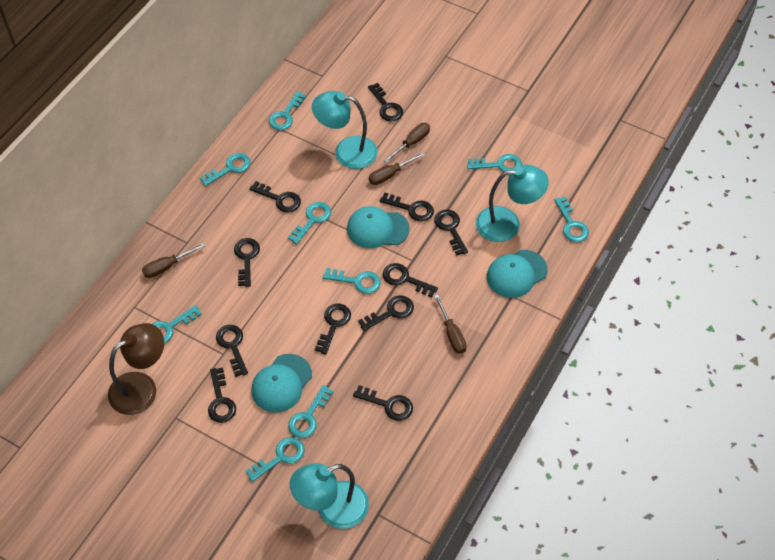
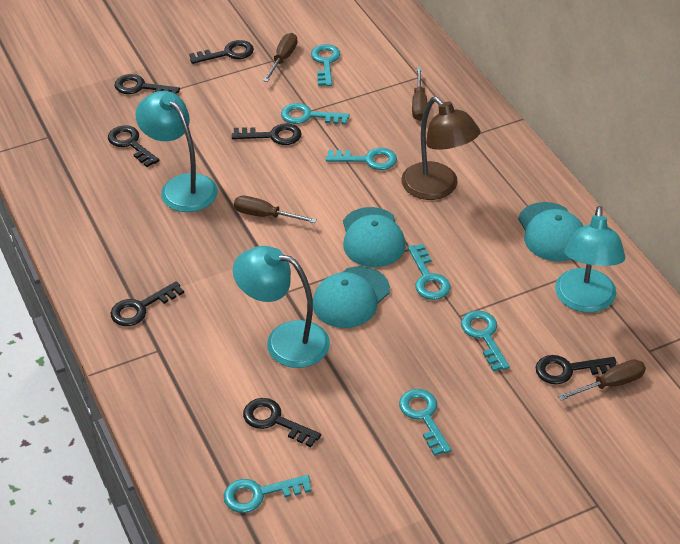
black key: 11 -> 7
turquoise key: 9 -> 7

